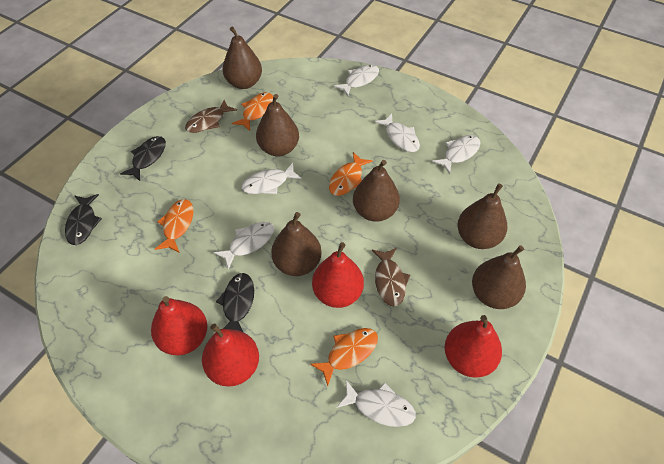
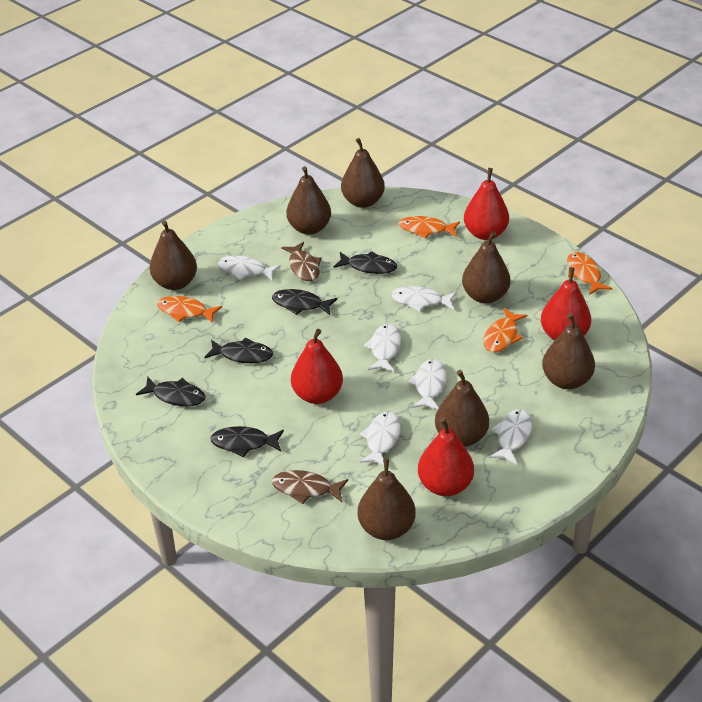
black fish: 3 -> 5
brown pear: 6 -> 7

